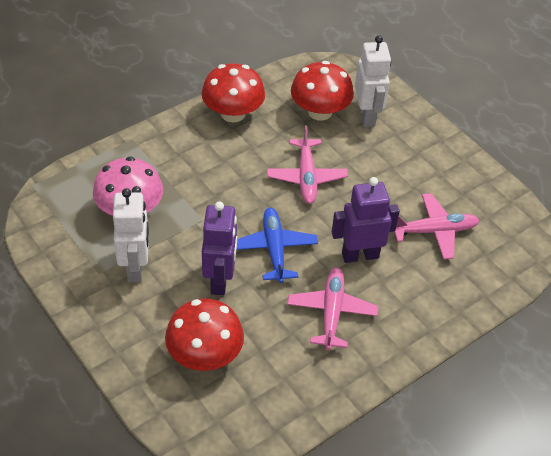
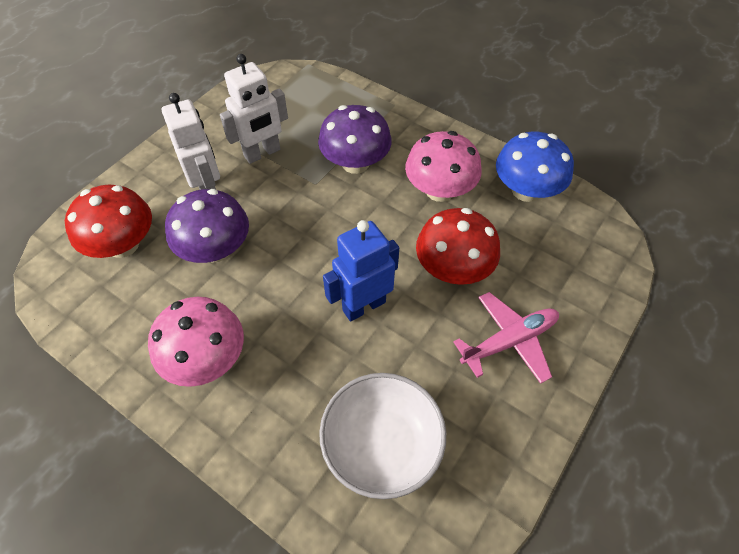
blue mushroom: 0 -> 1
blue plane: 1 -> 0
blue robot: 0 -> 1
pink mushroom: 1 -> 2
pink plane: 3 -> 1
purple mushroom: 0 -> 2
purple robot: 2 -> 0
red mushroom: 3 -> 2
white bowl: 0 -> 1

